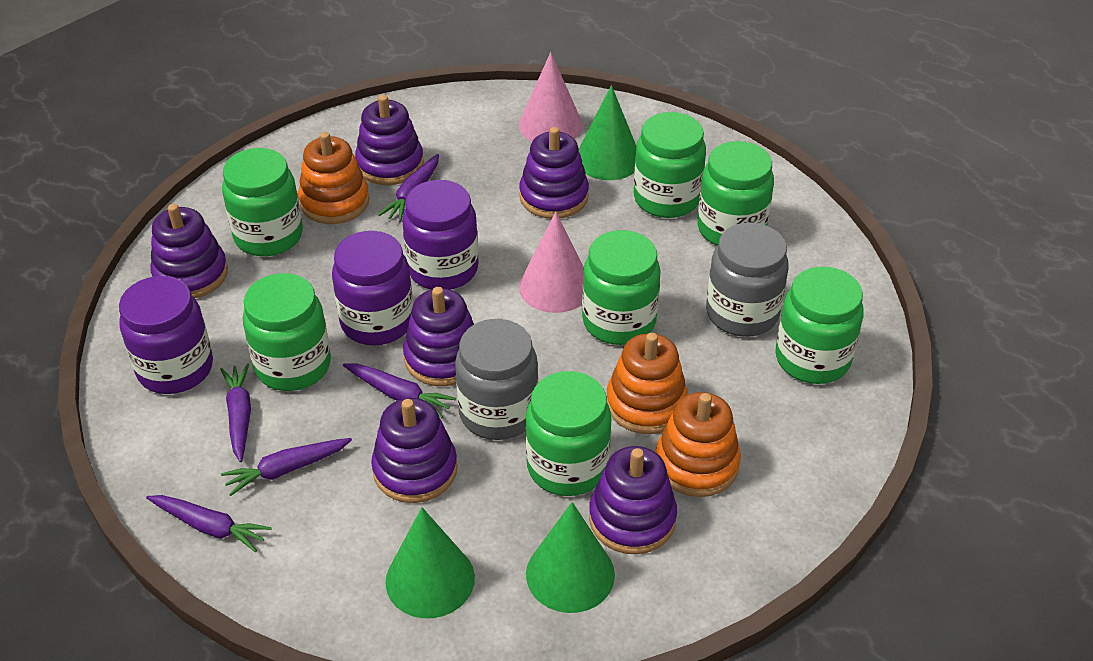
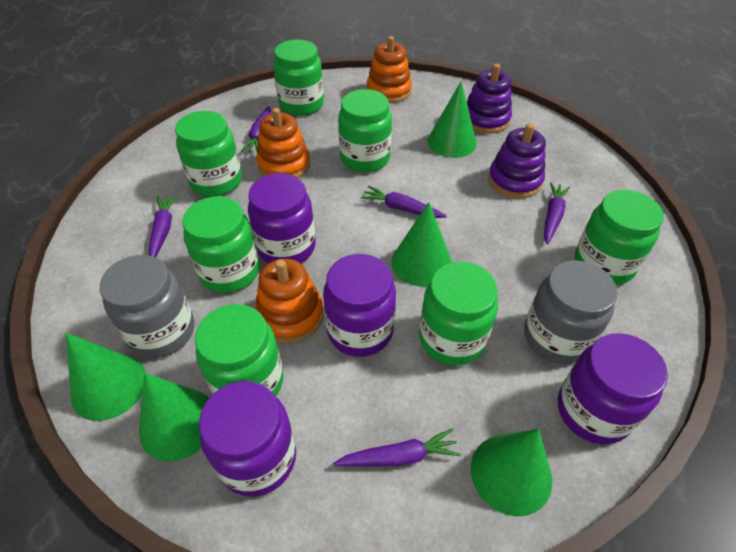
green cone: 3 -> 5
pink cone: 2 -> 0
purple jar: 3 -> 4
purple stacking toy: 6 -> 2

